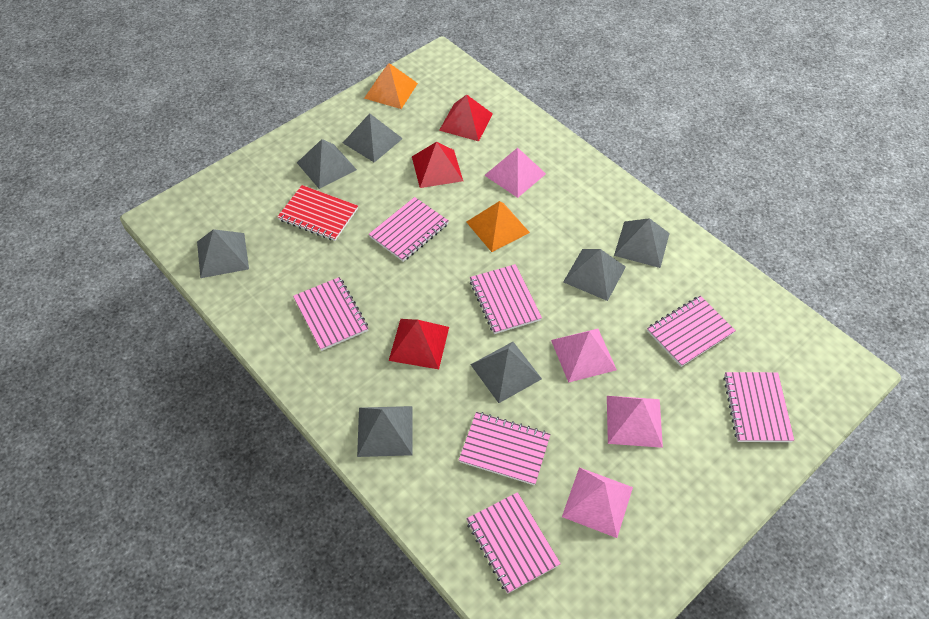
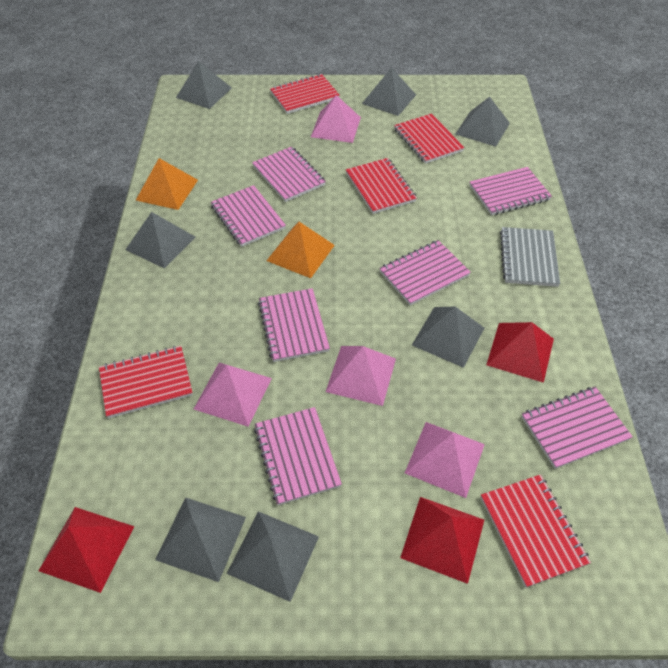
grey notebook: 0 -> 1
red notebook: 1 -> 5

